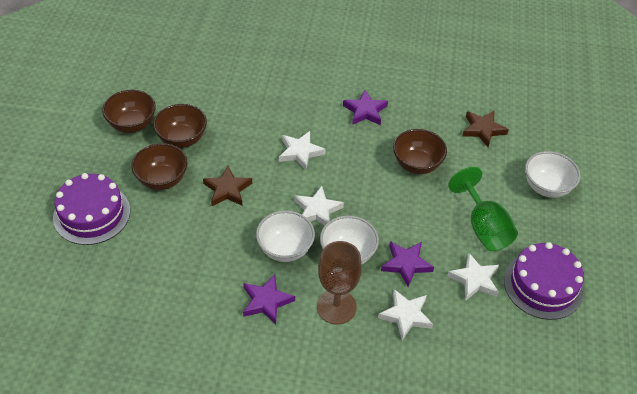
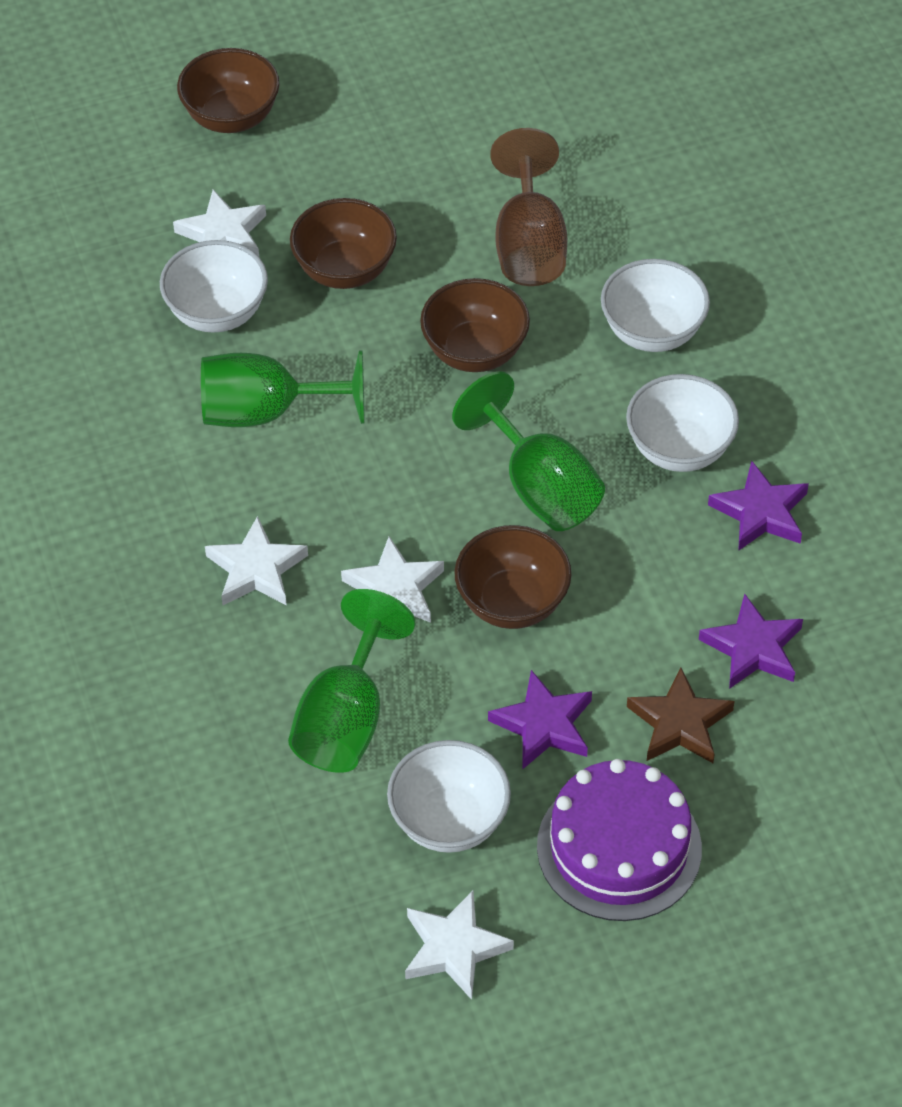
brown star: 2 -> 1
green goblet: 1 -> 3
purple cake: 2 -> 1
white bowl: 3 -> 4

